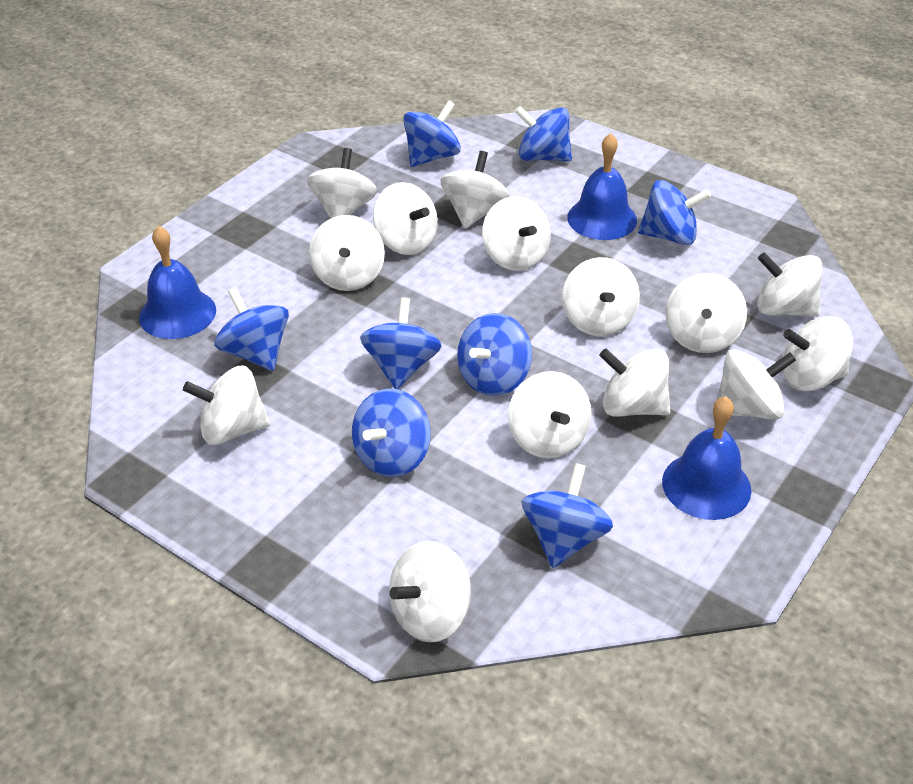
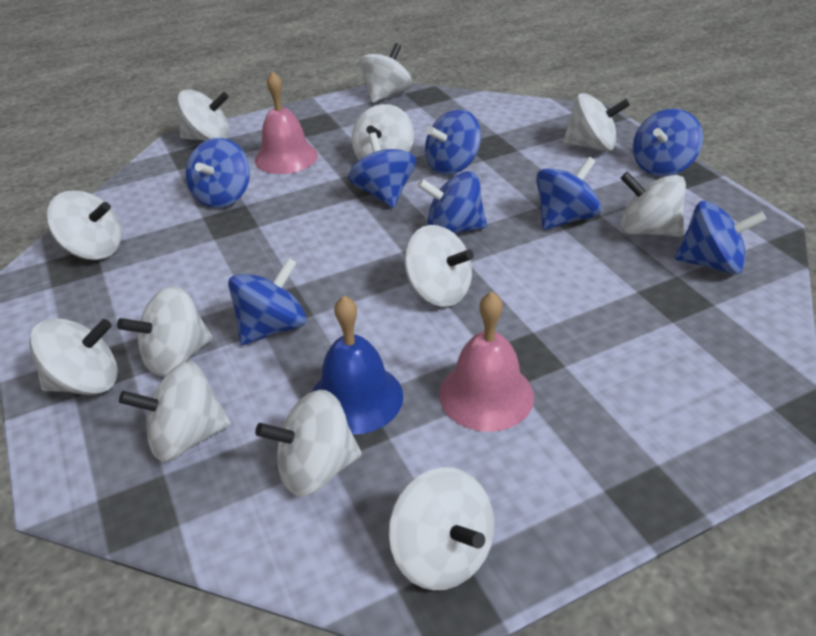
blue bell: 3 -> 1
pink bell: 0 -> 2
white spinning top: 14 -> 12

